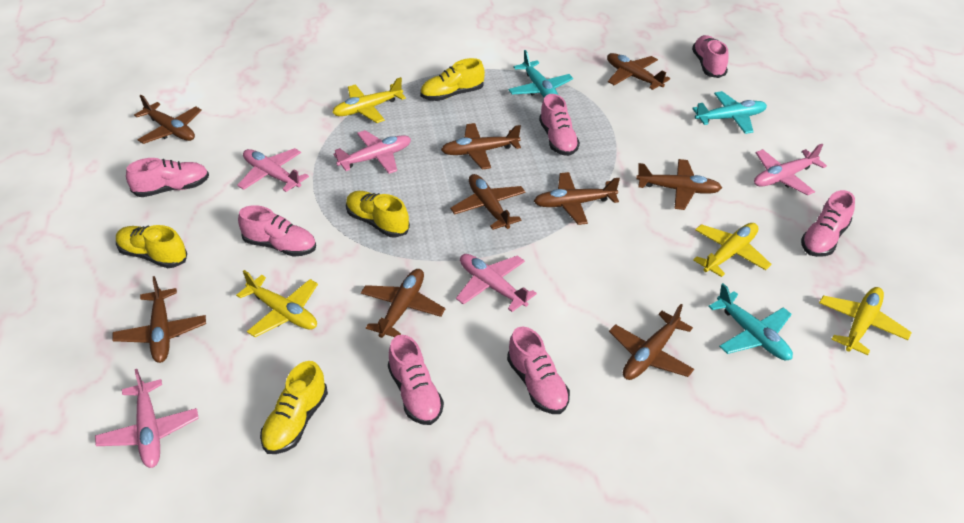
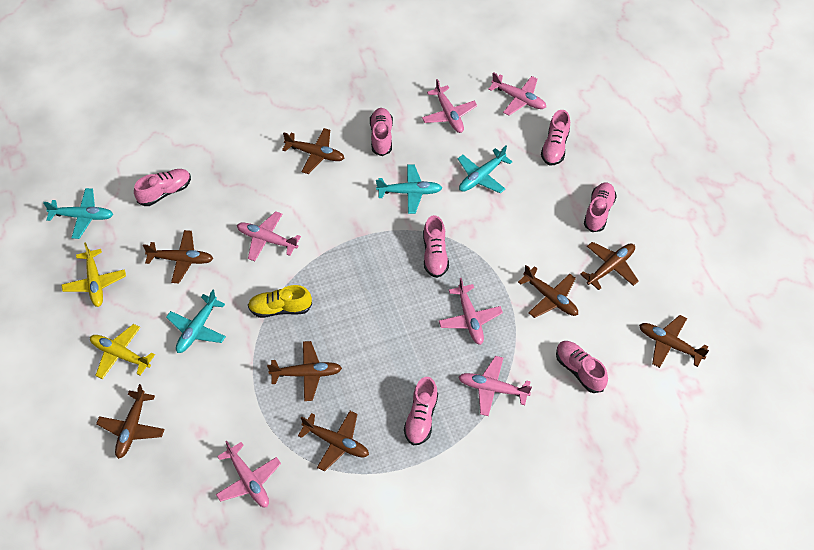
brown plane: 9 -> 8
pink plane: 5 -> 6
turquoise plane: 3 -> 4
yellow plane: 4 -> 2
yellow shoe: 4 -> 1

